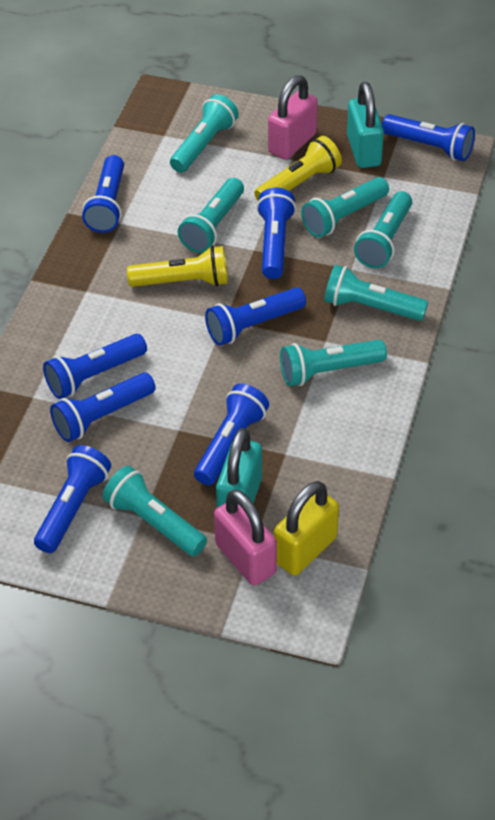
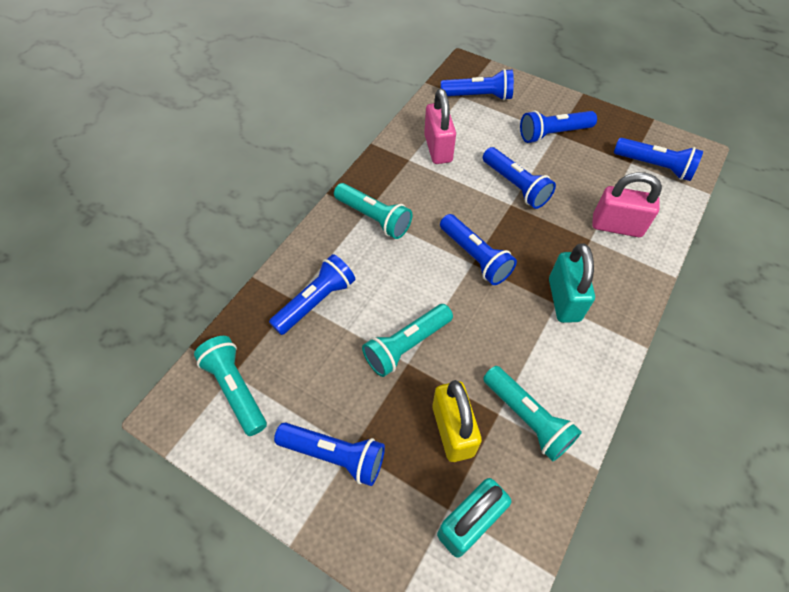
blue flashlight: 8 -> 7
turquoise flashlight: 7 -> 4
yellow flashlight: 2 -> 0

